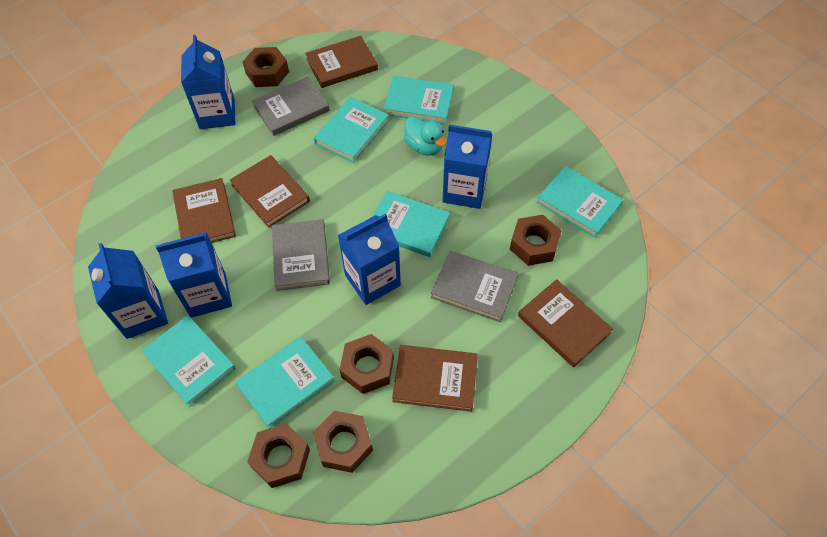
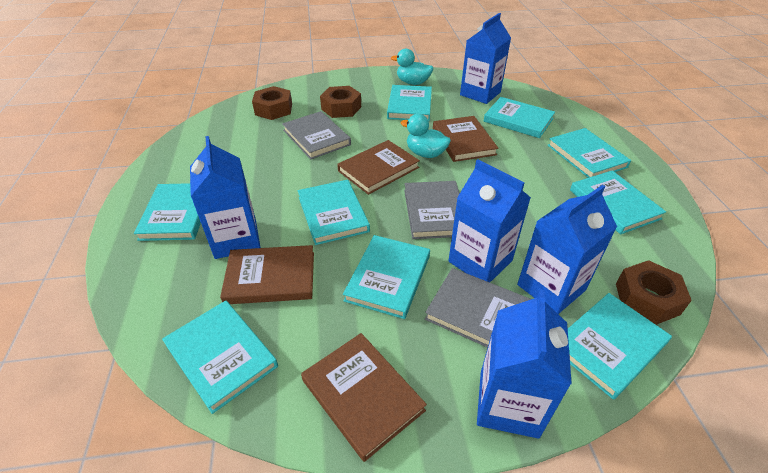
brown book: 5 -> 4
brown nut: 5 -> 3
turquoise book: 6 -> 9
turquoise duck: 1 -> 2

